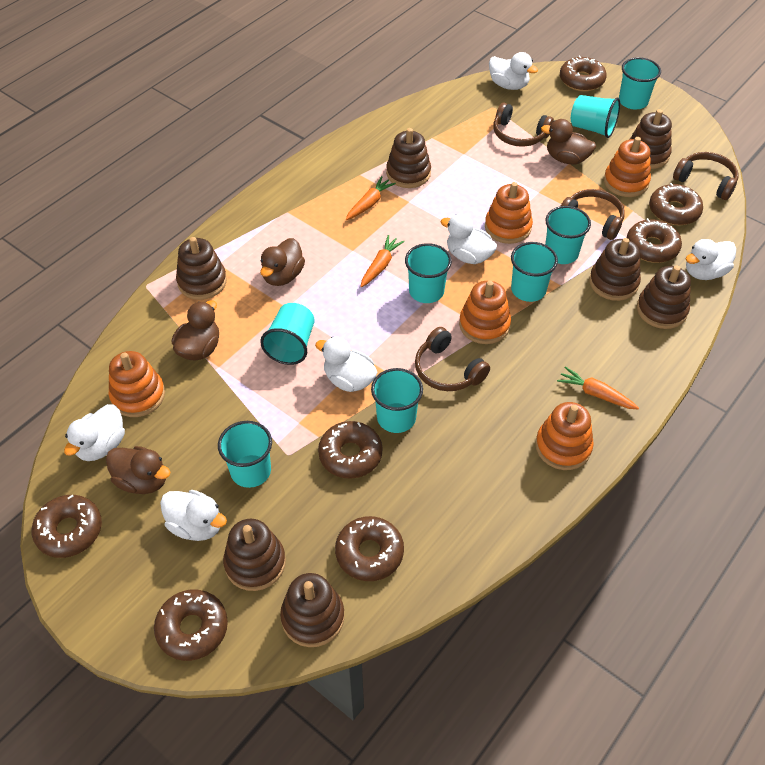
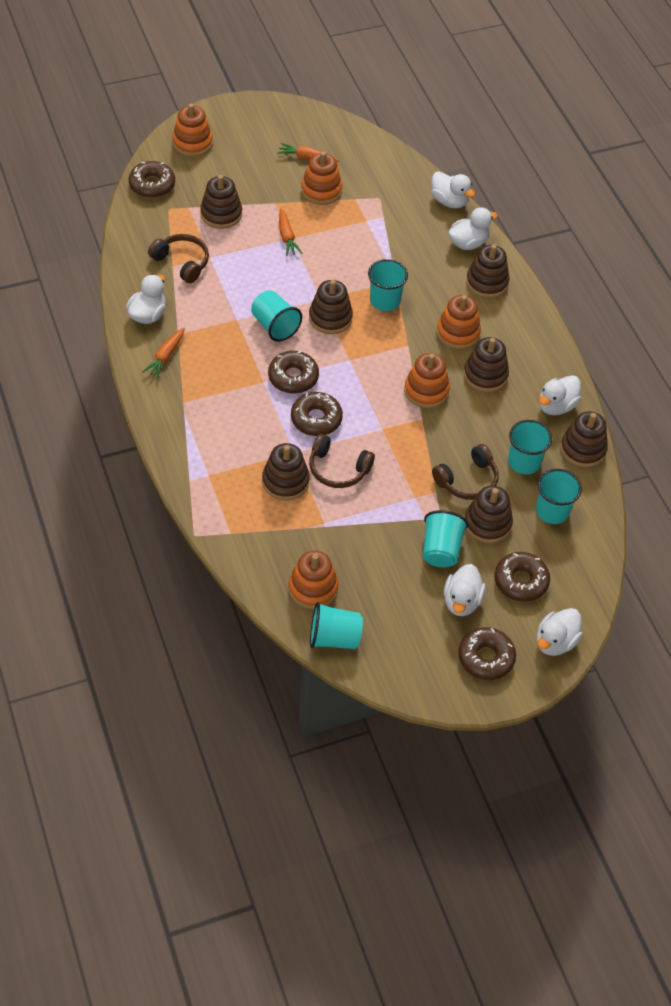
brown donut: 7 -> 5
brown duck: 4 -> 0
brown headphones: 4 -> 3
turquoise cup: 8 -> 6

